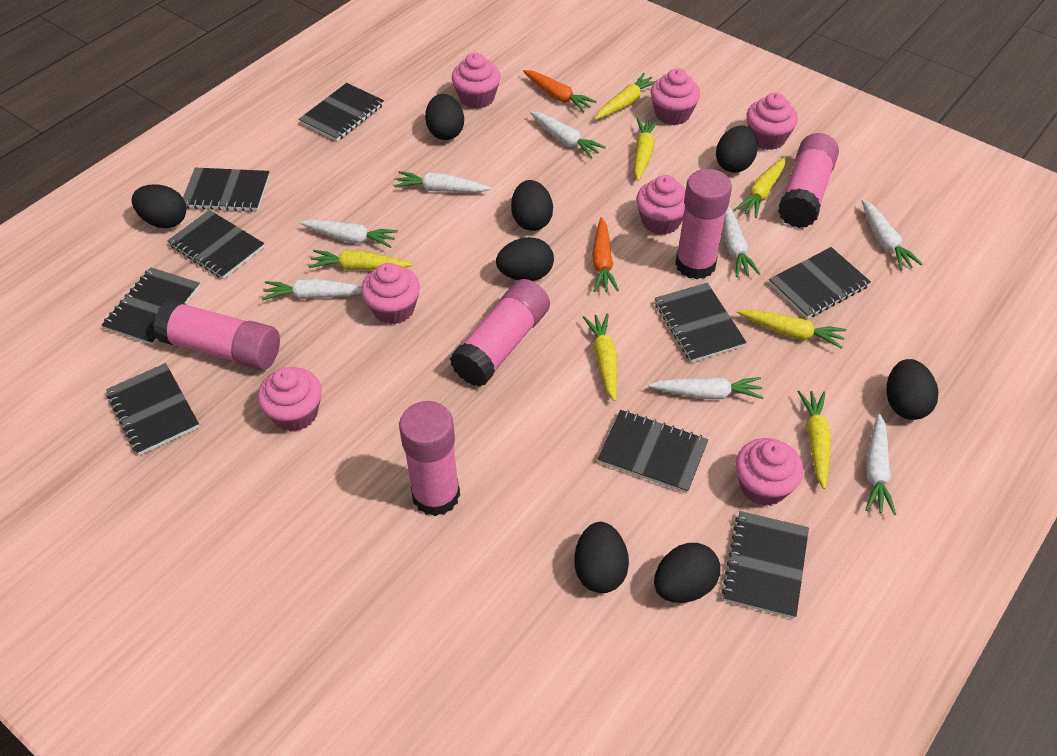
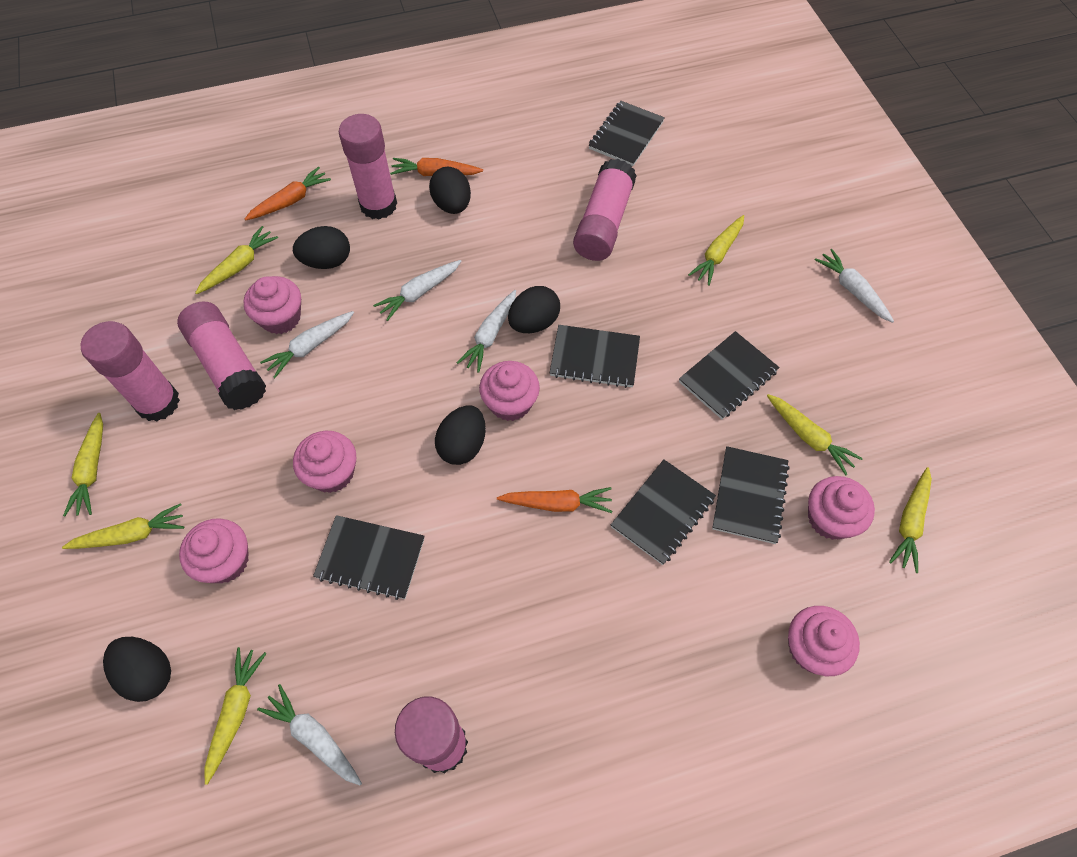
black egg: 8 -> 5
black notebook: 9 -> 6
orange carrot: 2 -> 3
pink cupcake: 7 -> 6
white carrot: 8 -> 5

